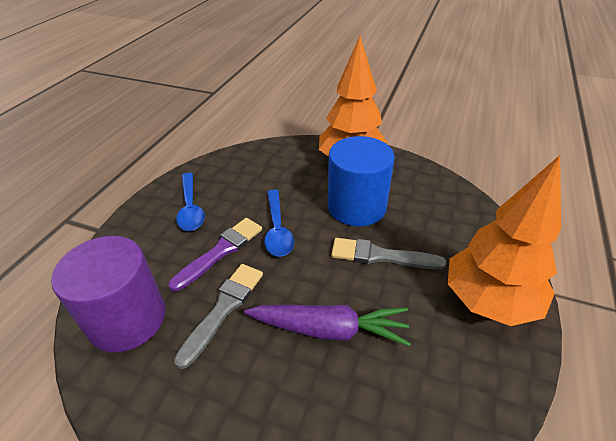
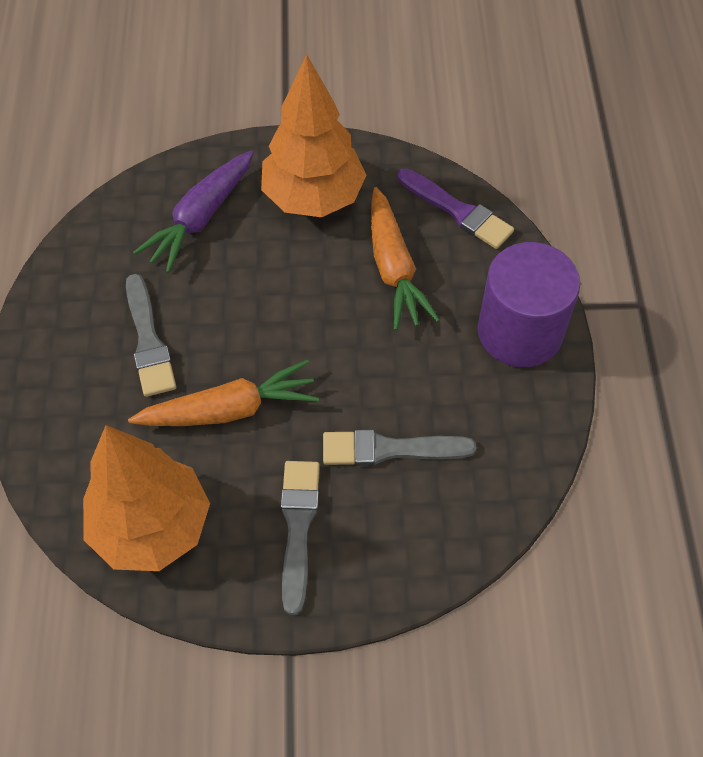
blue cylinder: 1 -> 0
blue spoon: 2 -> 0
grey brush: 2 -> 3
orange carrot: 0 -> 2

